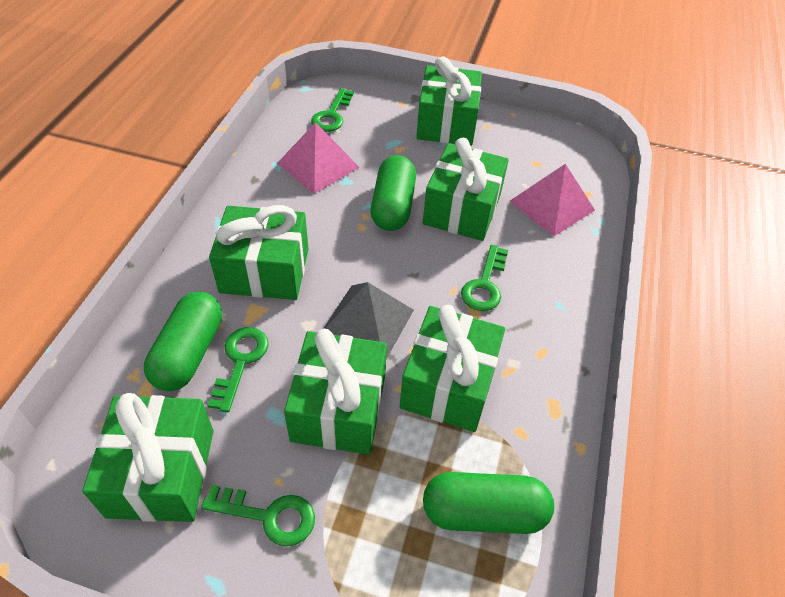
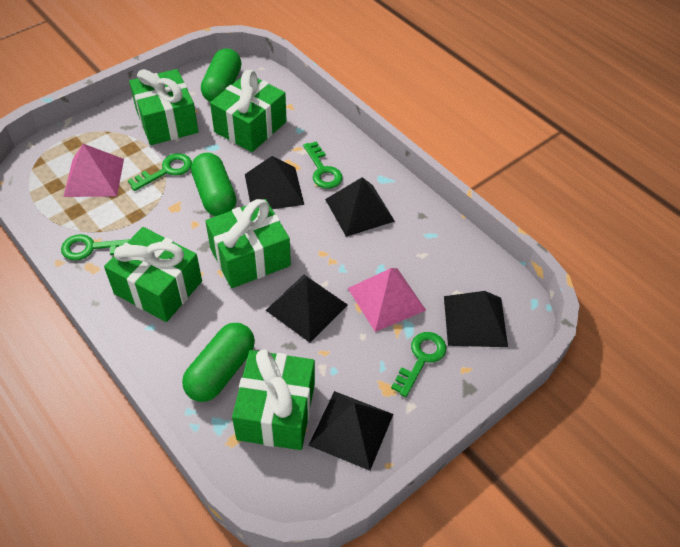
black pyramid: 0 -> 5
green gift: 6 -> 5
grey pyramid: 1 -> 0

